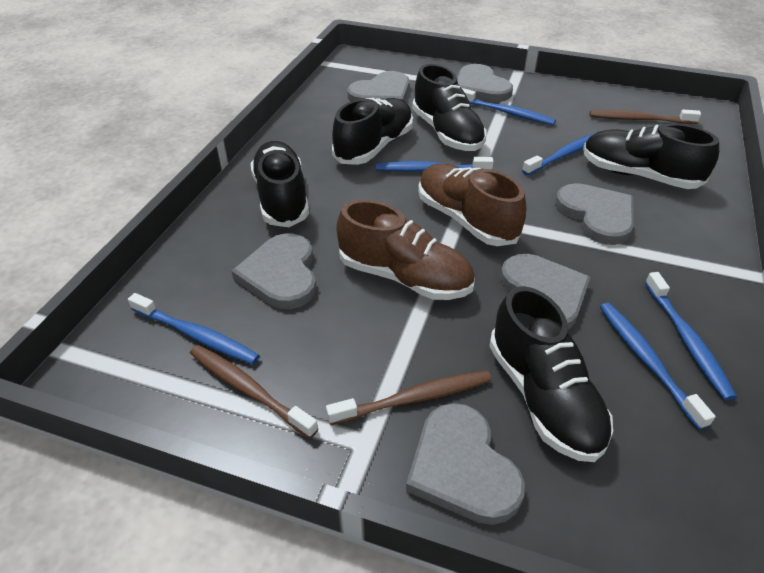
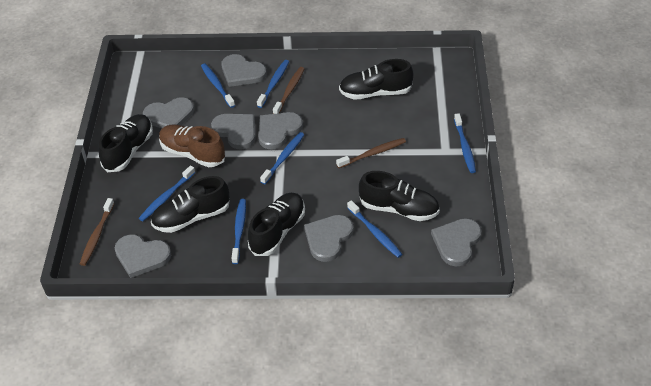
blue toothbrush: 6 -> 7
brown shoe: 2 -> 1
grey heart: 6 -> 7

